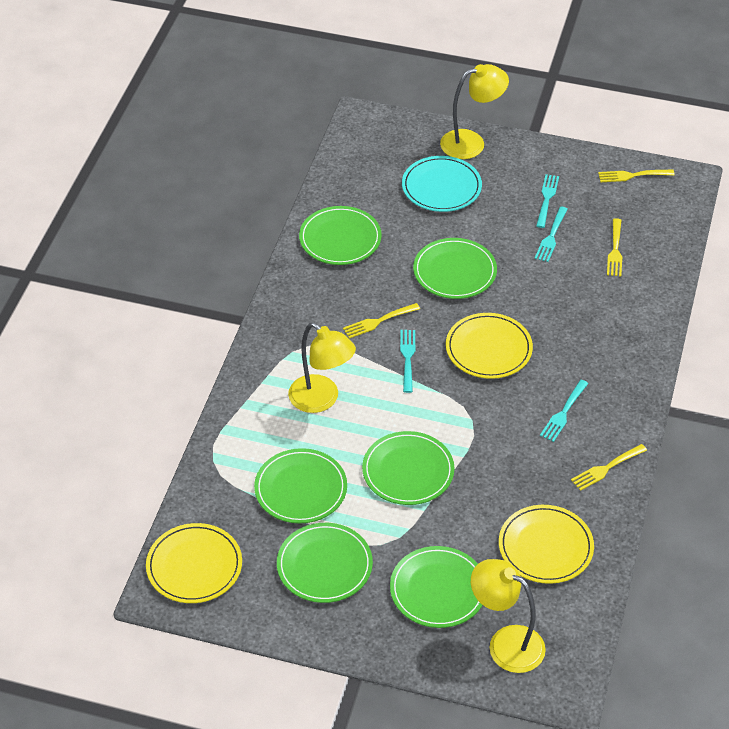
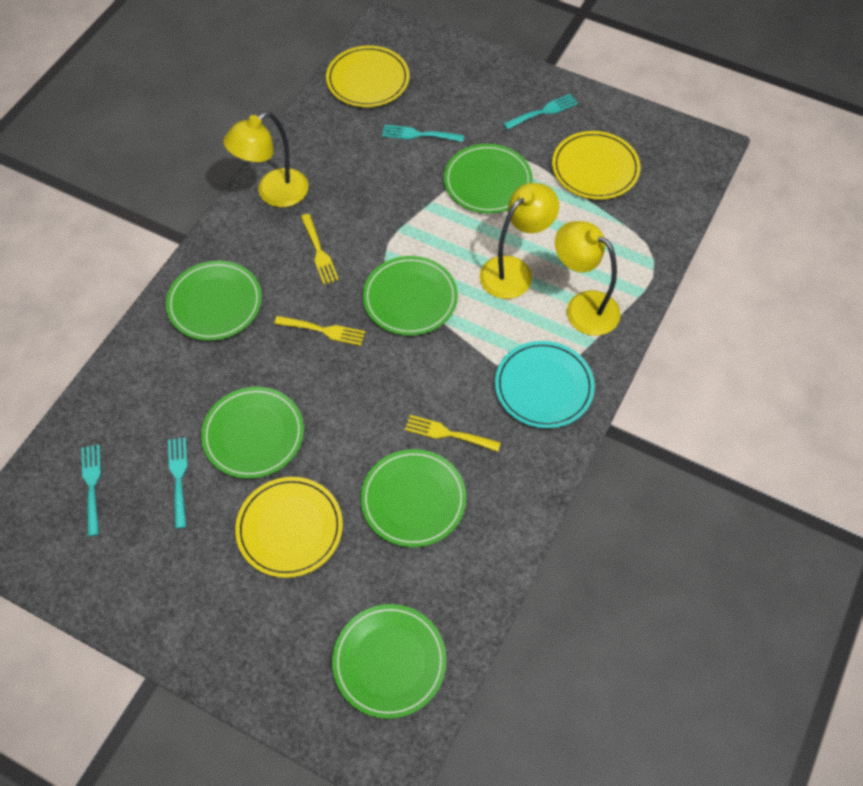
yellow fork: 4 -> 3

